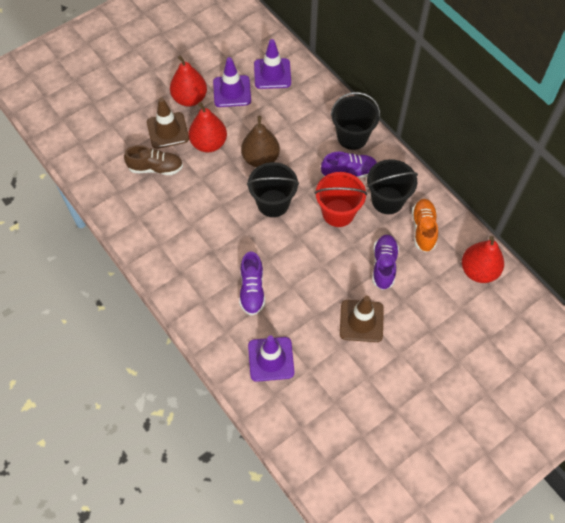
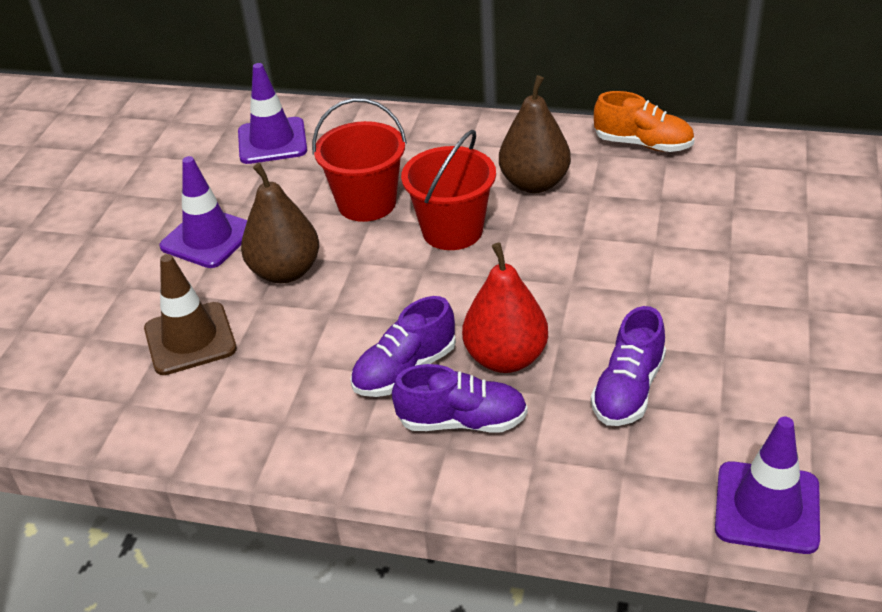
black bucket: 3 -> 0
brown pear: 1 -> 2
brown shoe: 1 -> 0
brown traffic cone: 2 -> 1
red bucket: 1 -> 2
red pear: 3 -> 1

